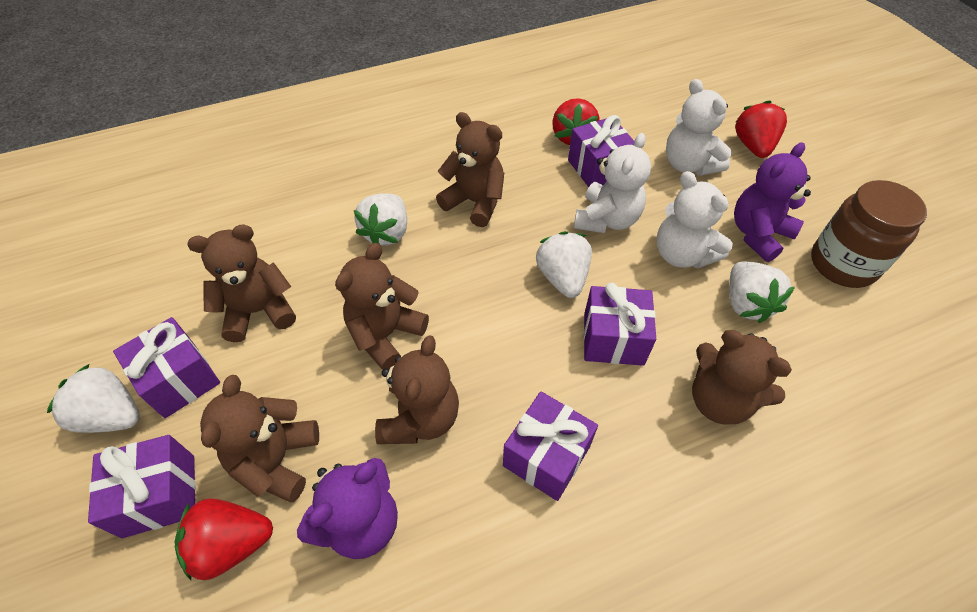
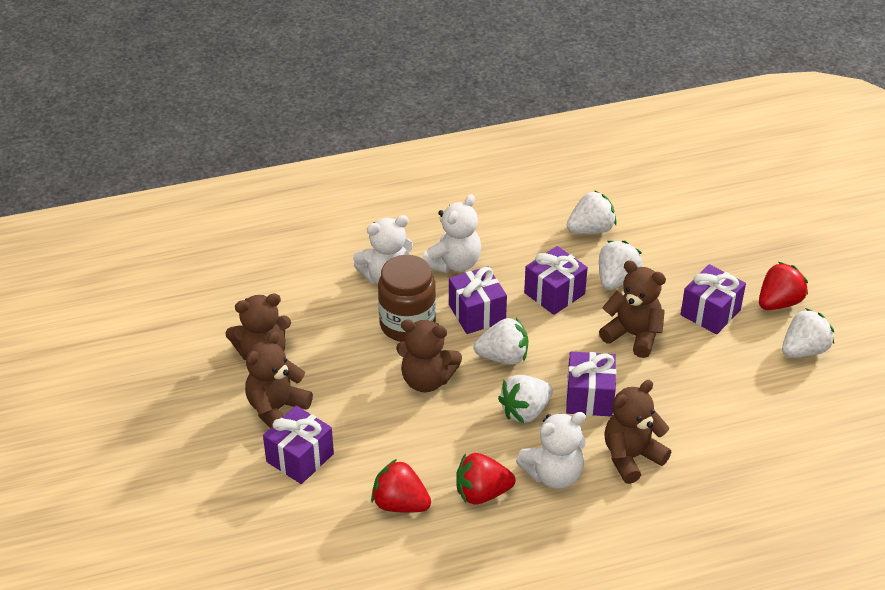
brown teddy bear: 6 -> 5
purple teddy bear: 2 -> 0
white strawberry: 4 -> 5

